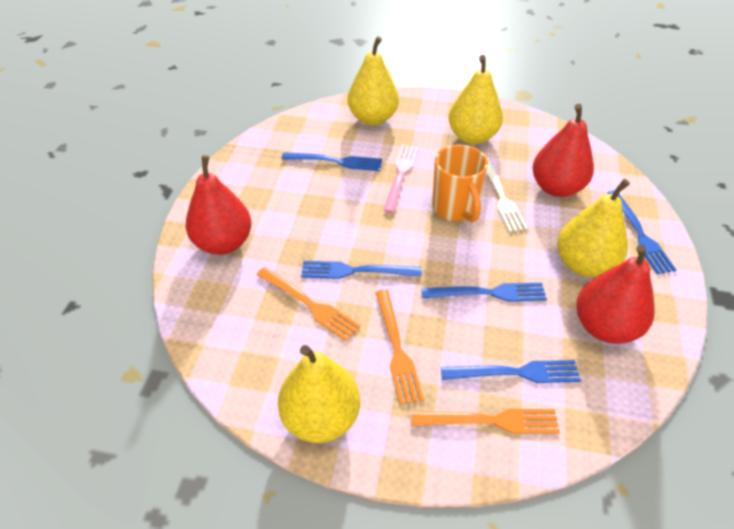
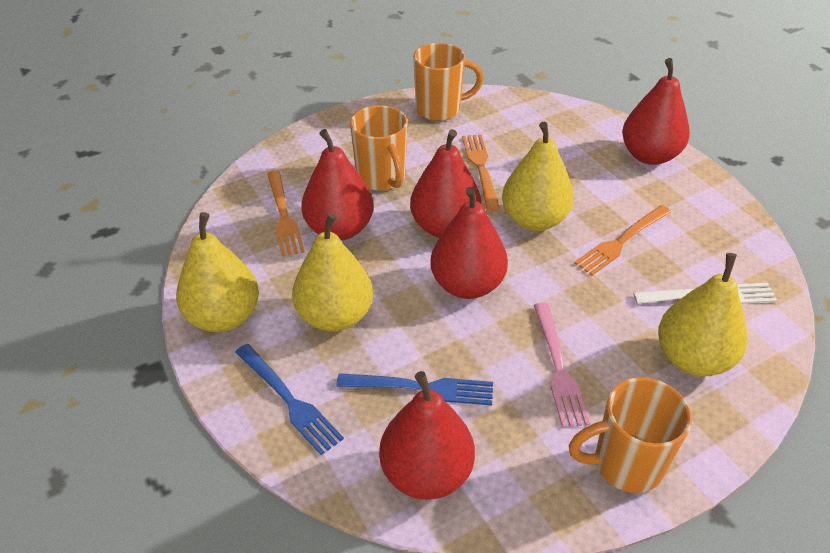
blue fork: 5 -> 2
orange mug: 1 -> 3
red pear: 3 -> 5

